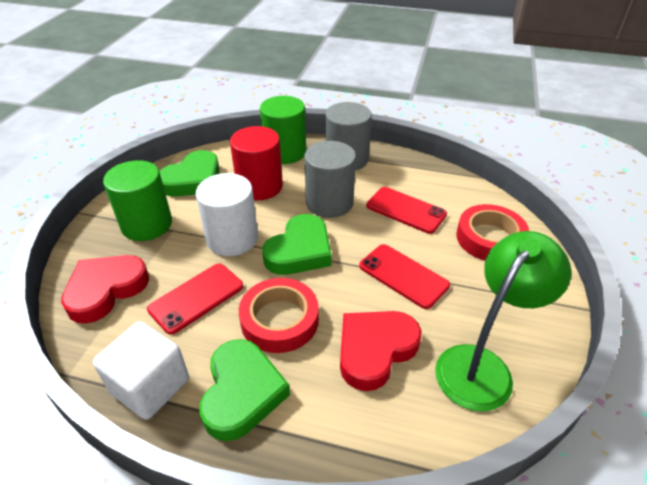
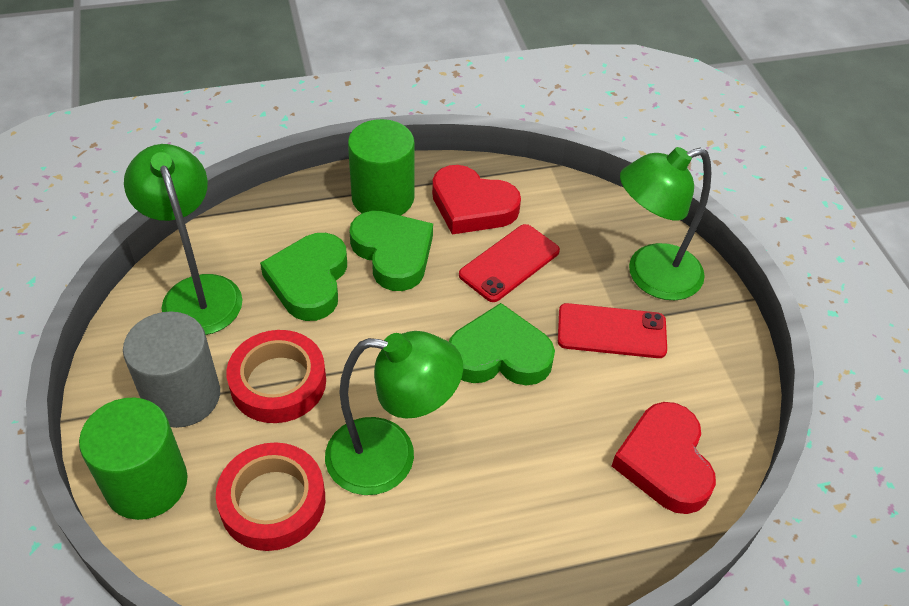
green lamp: 1 -> 3
grey cylinder: 2 -> 1
red cylinder: 1 -> 0
red phone: 3 -> 2
white cube: 1 -> 0
white cylinder: 1 -> 0

